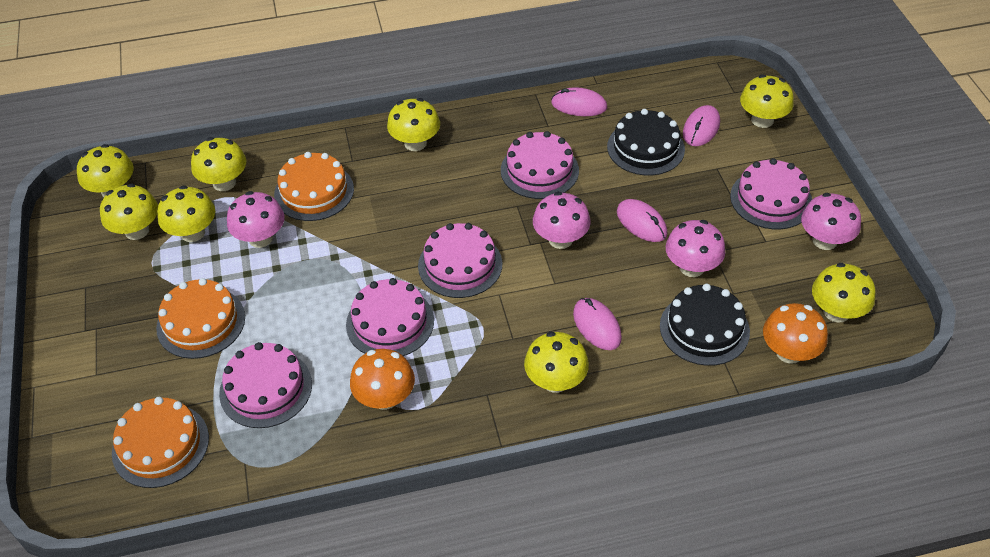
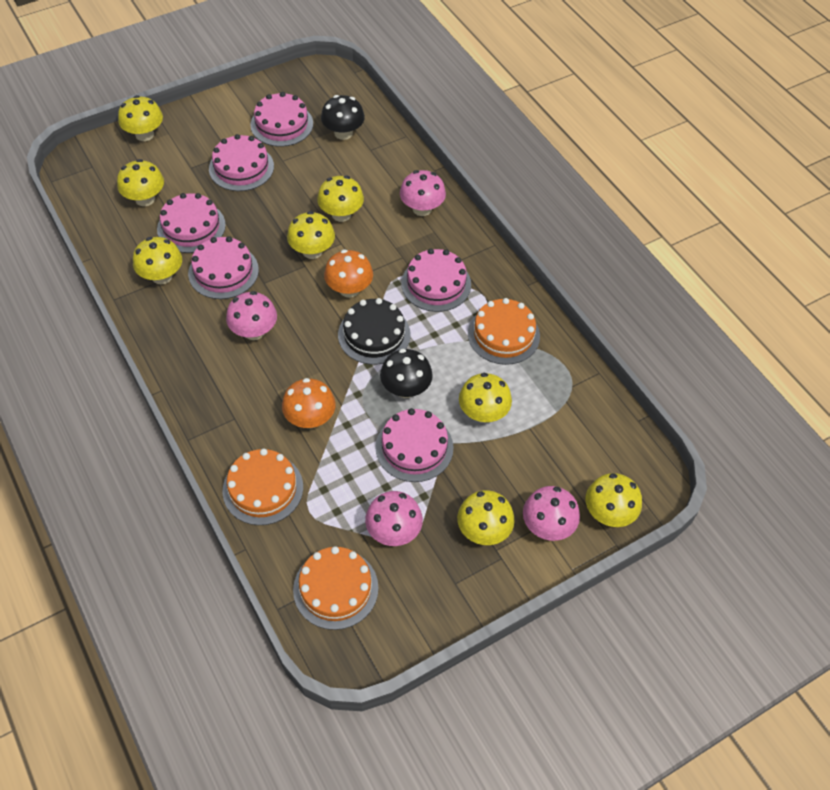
black cake: 2 -> 1
black mushroom: 0 -> 2
pink cake: 5 -> 6
pink mouse: 4 -> 0

